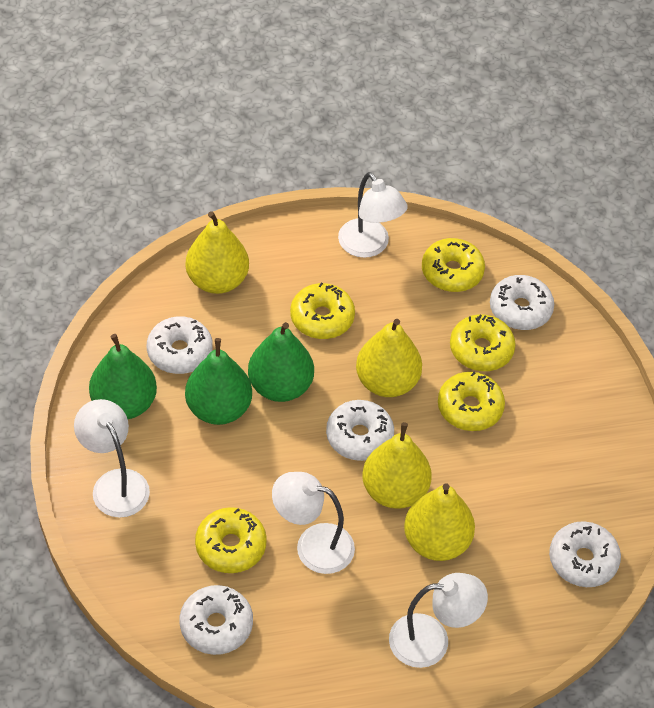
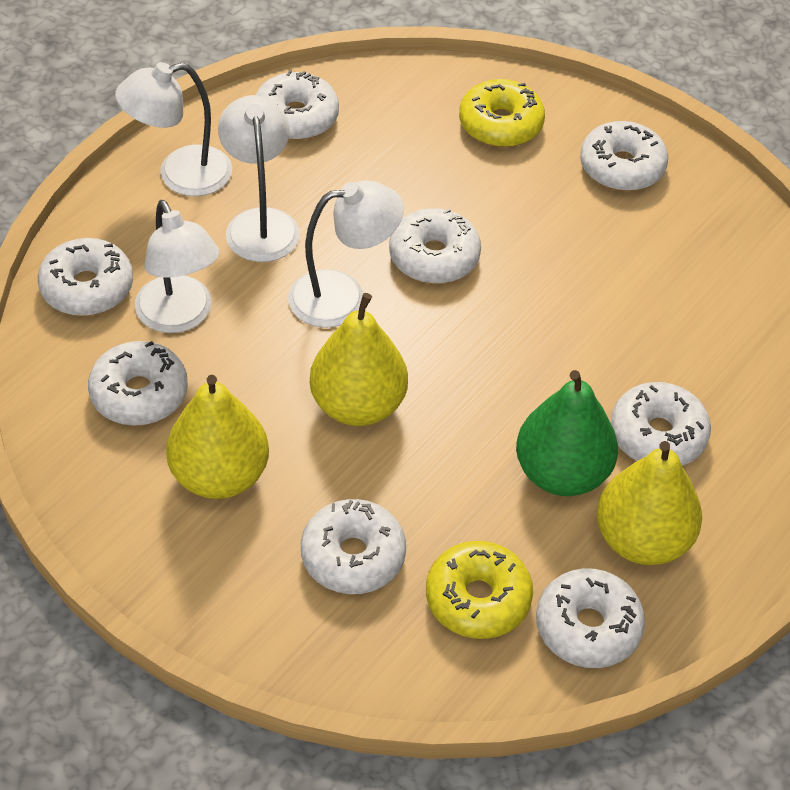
green pear: 3 -> 1
white donut: 5 -> 8
yellow donut: 5 -> 2
yellow pear: 4 -> 3

